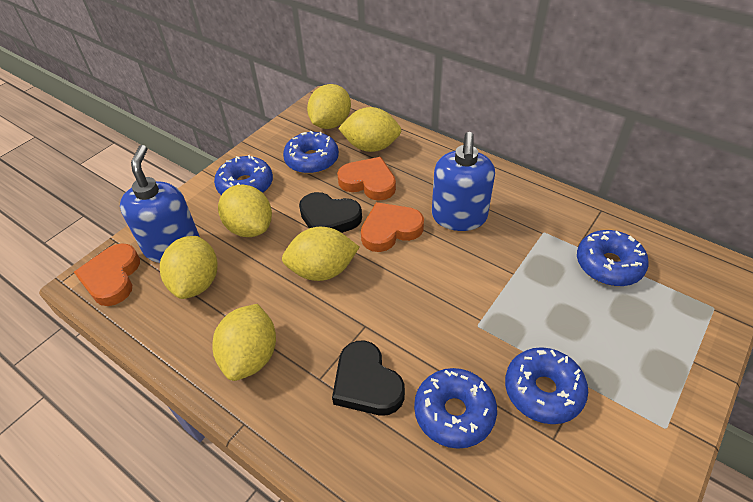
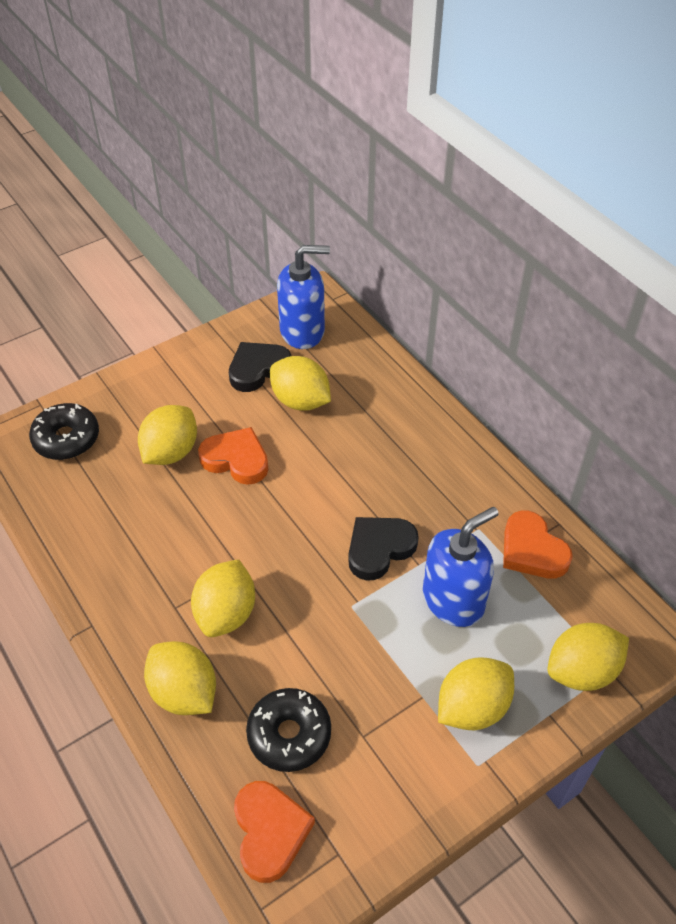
black donut: 0 -> 2
blue donut: 5 -> 0

